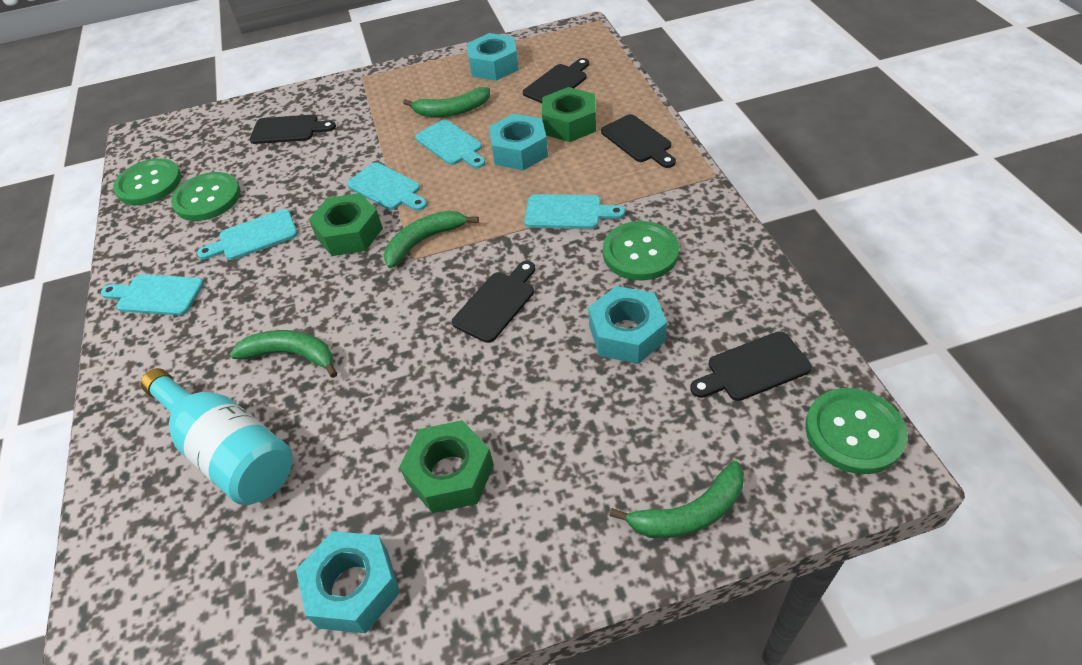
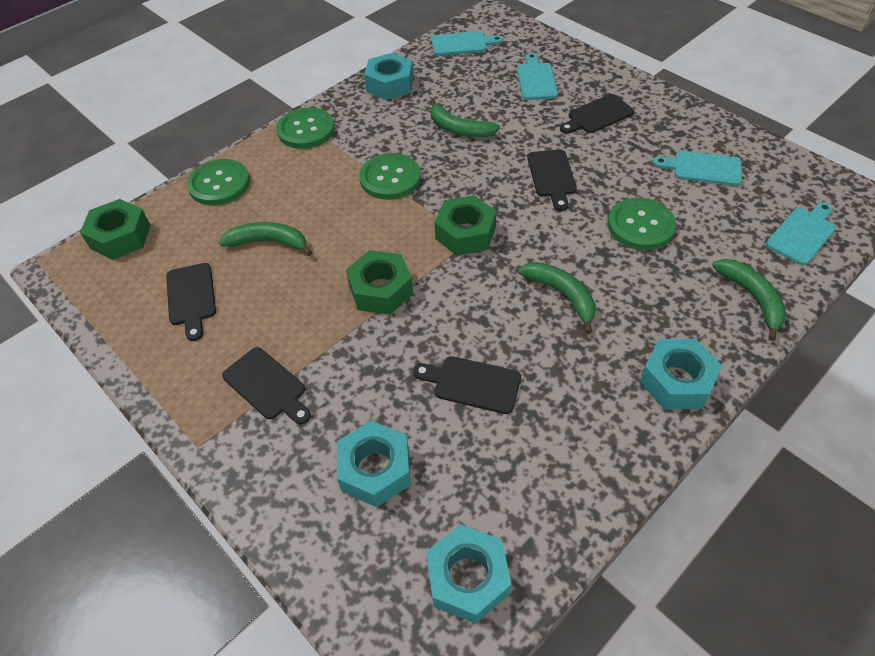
turquoise bottle: 1 -> 0
turquoise cutting board: 5 -> 4

